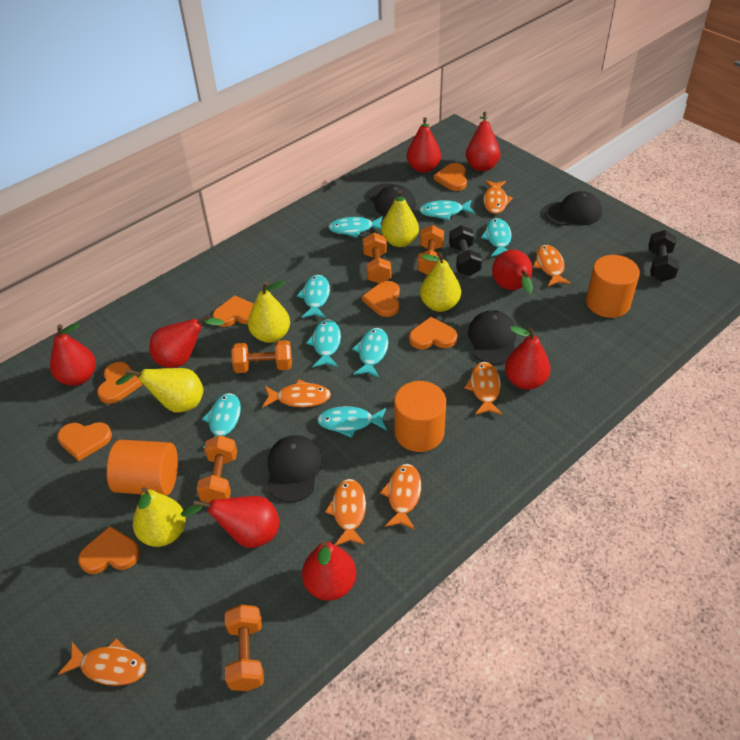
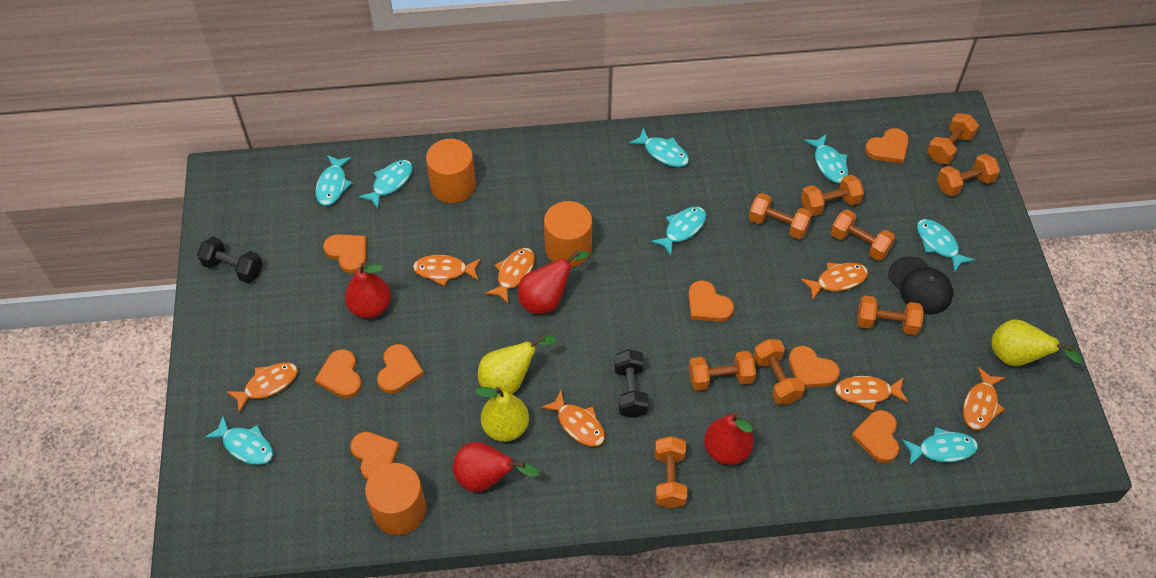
black cap: 4 -> 1
orange dumbbell: 5 -> 9
orange heart: 7 -> 8
red pear: 8 -> 4
yellow pear: 5 -> 3

